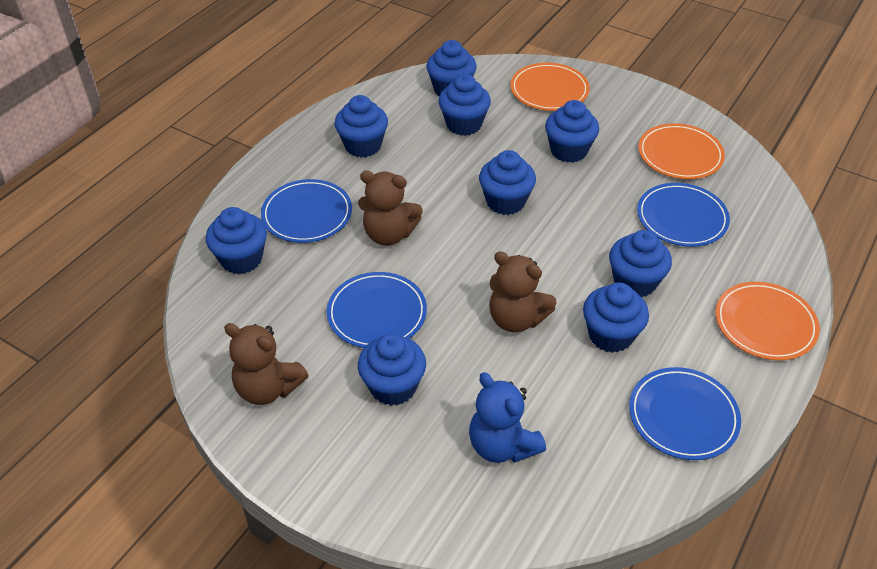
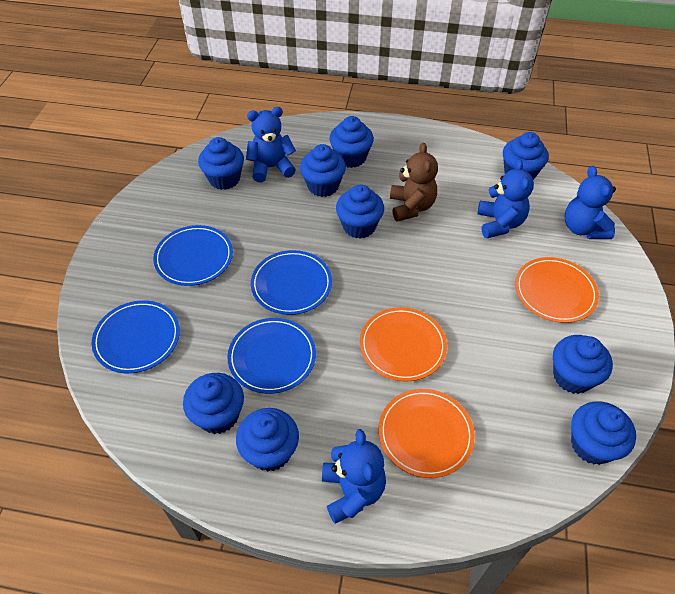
blue teddy bear: 1 -> 4
brown teddy bear: 3 -> 1

